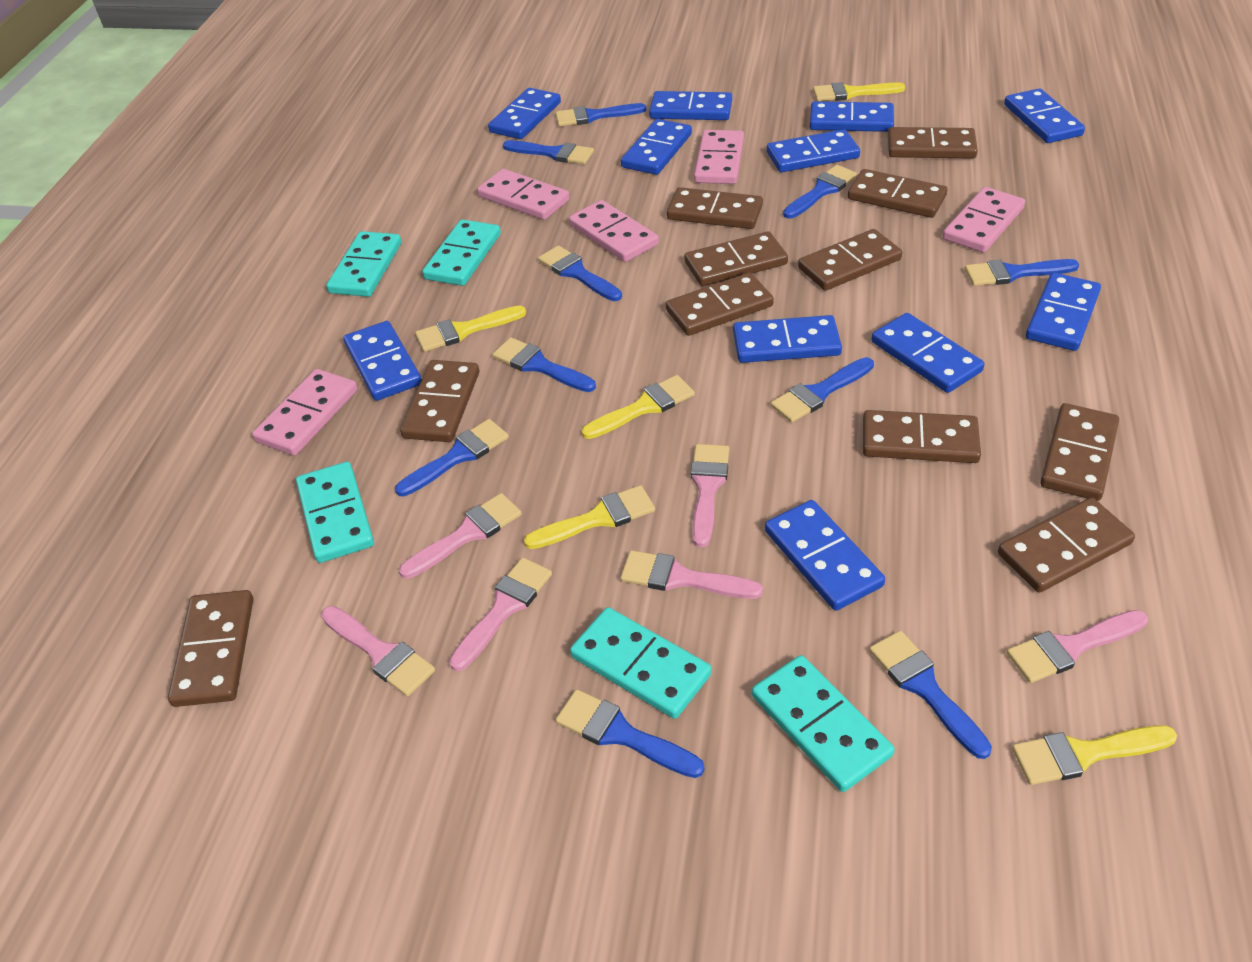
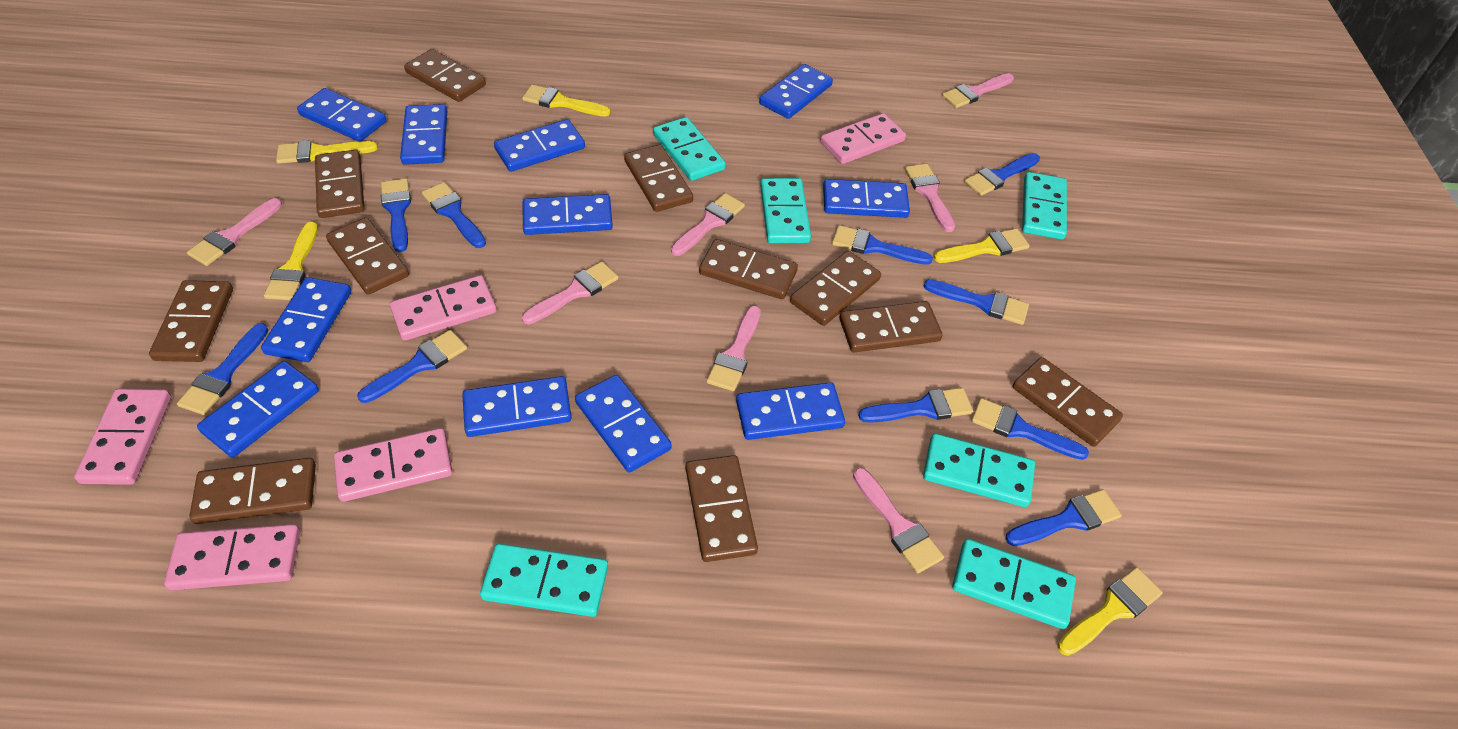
pink brush: 6 -> 7
turquoise domino: 5 -> 6

